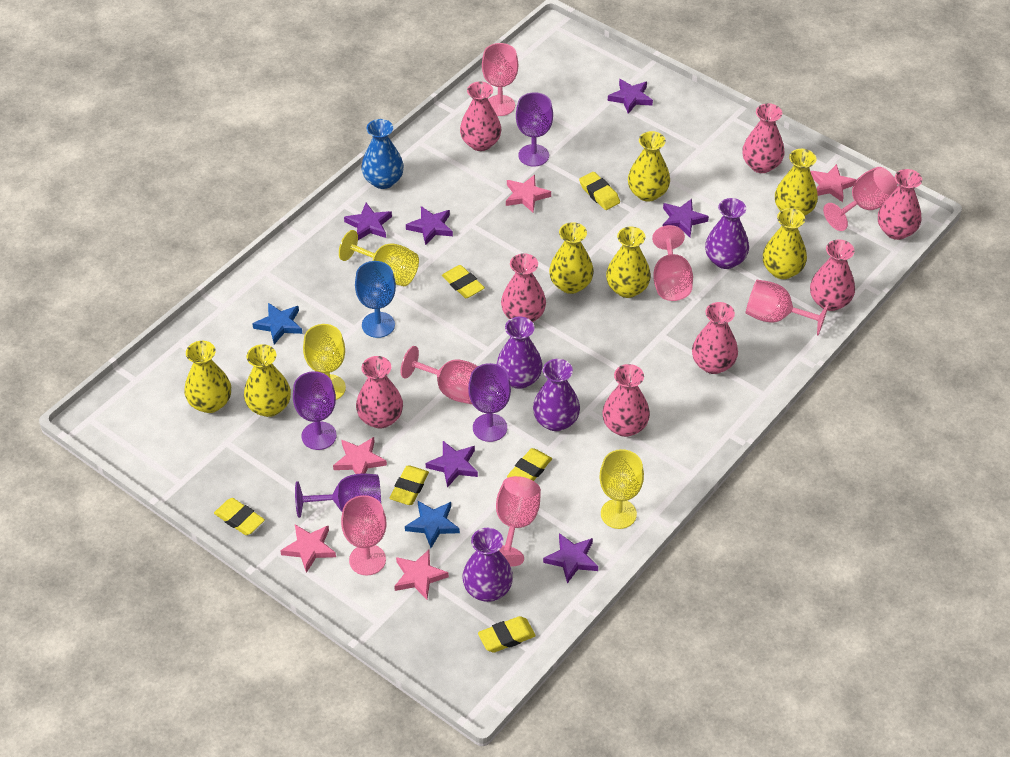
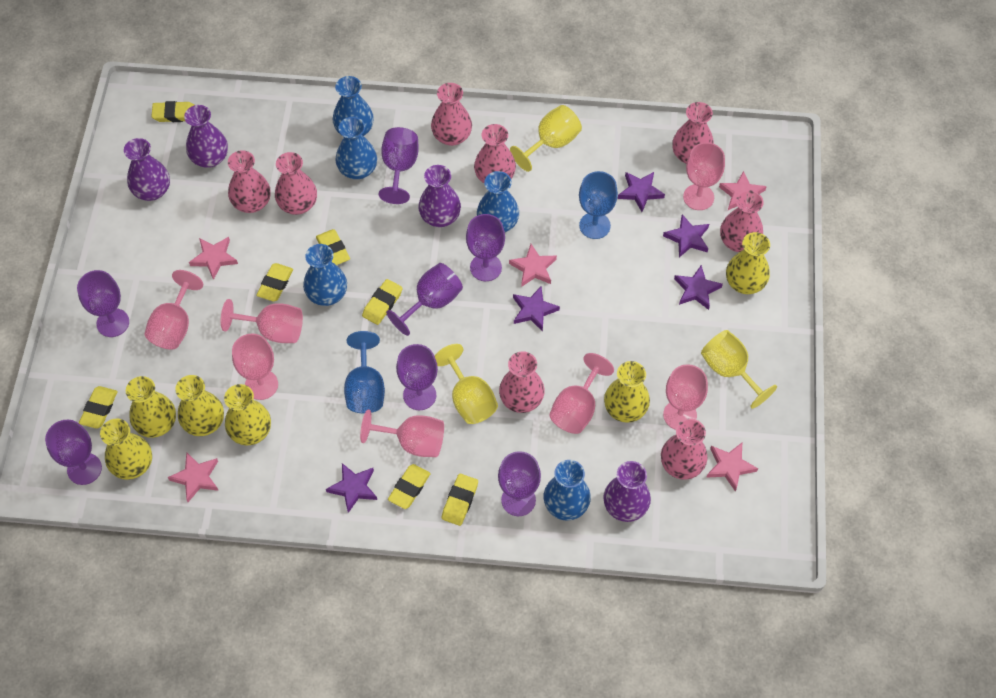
blue goblet: 1 -> 2
blue star: 2 -> 0
blue vase: 1 -> 5
purple goblet: 4 -> 7
purple star: 6 -> 5
yellow eraser: 6 -> 7
yellow vase: 7 -> 6

